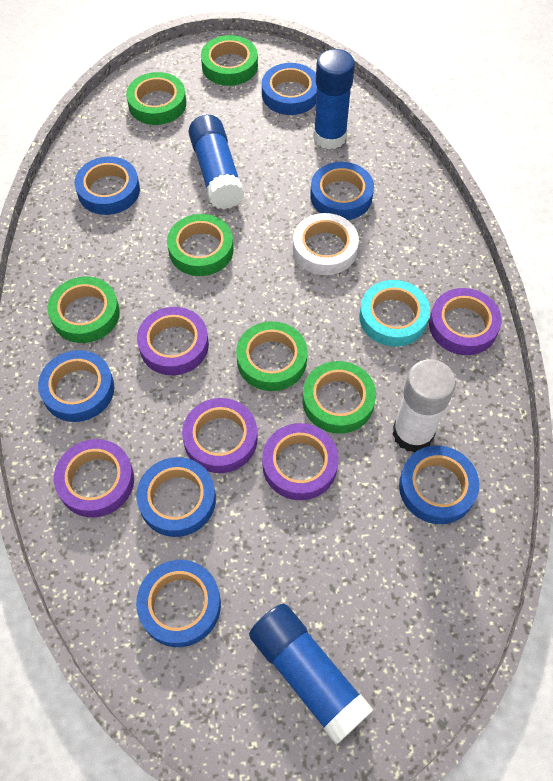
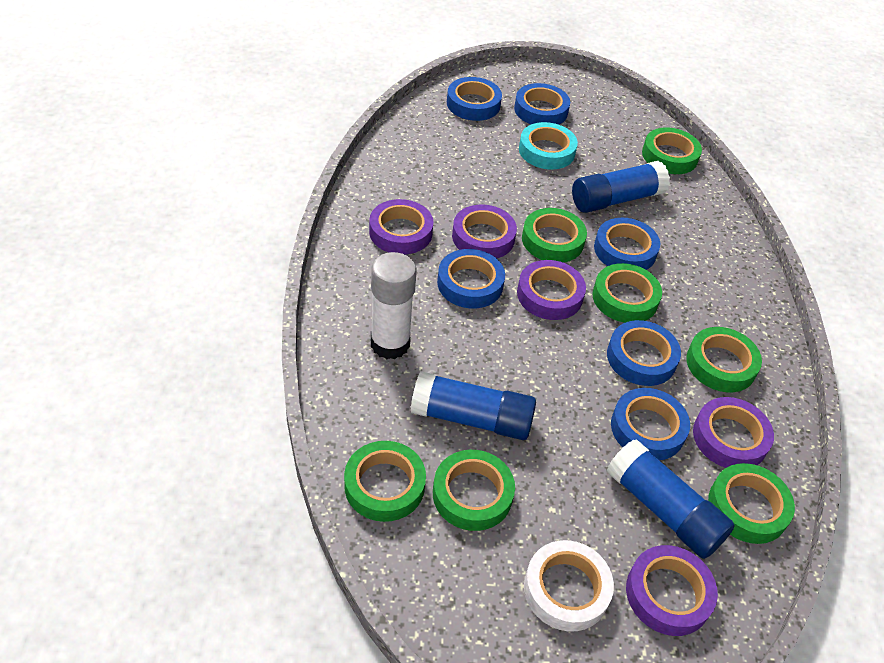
blue tape: 7 -> 6
green tape: 6 -> 7

